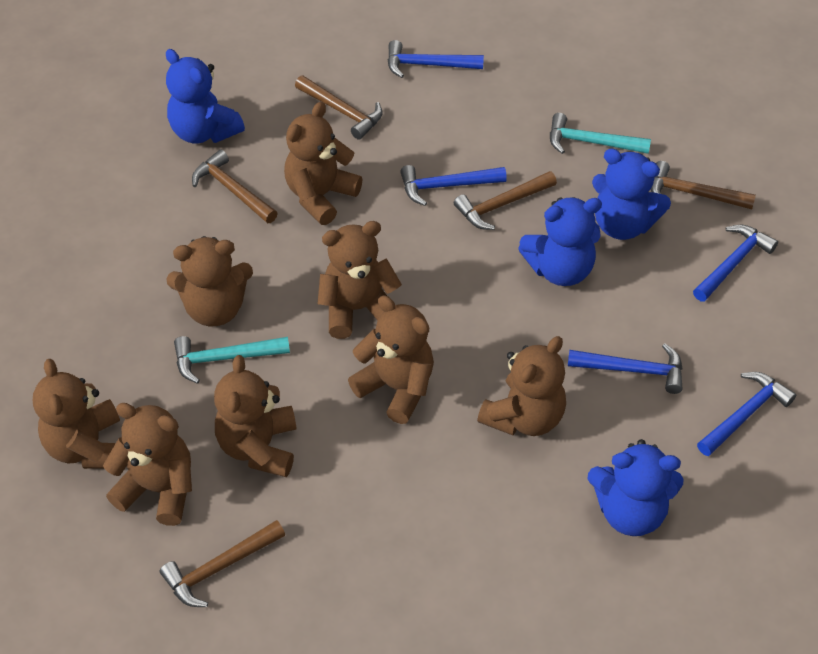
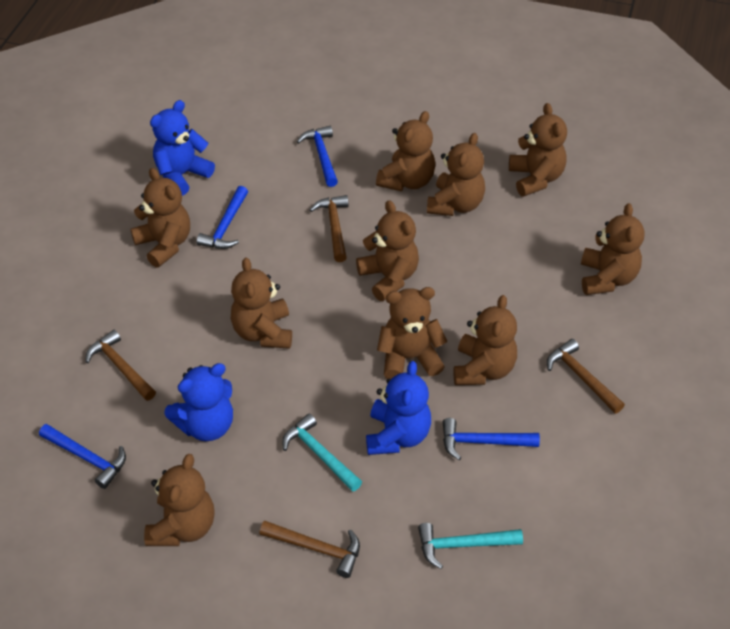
blue hammer: 5 -> 4
blue teddy bear: 4 -> 3
brown hammer: 5 -> 4
brown teddy bear: 8 -> 10

